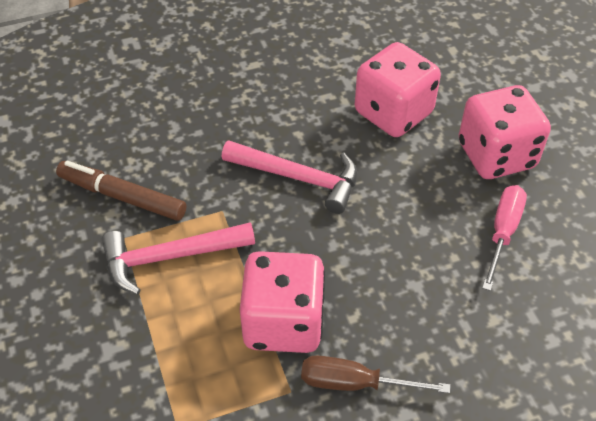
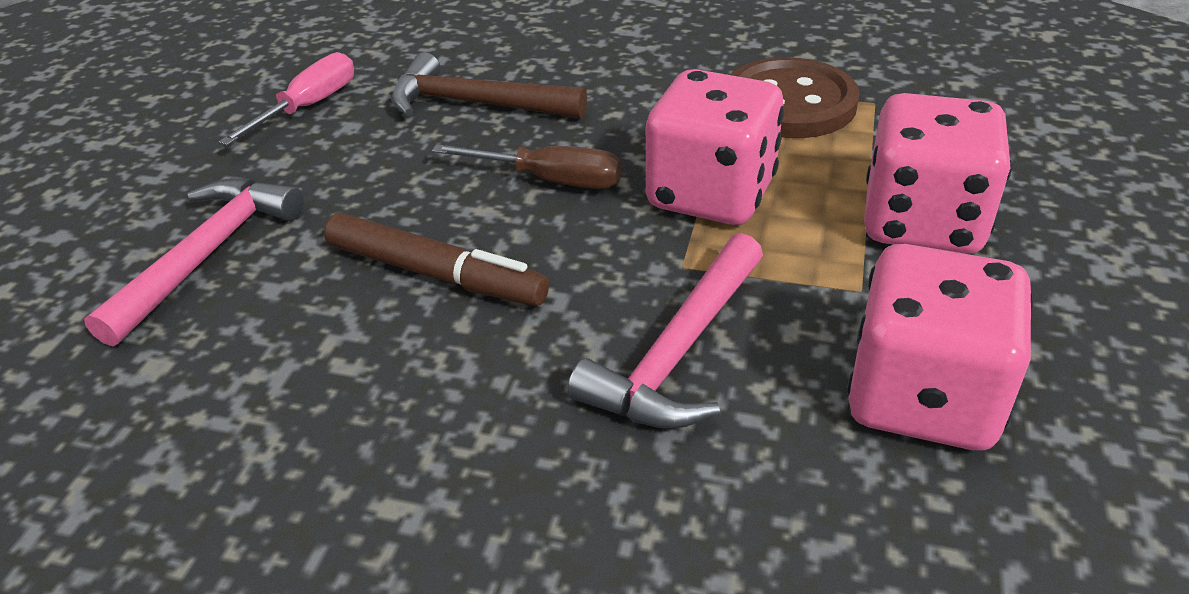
brown button: 0 -> 1
brown hammer: 0 -> 1

